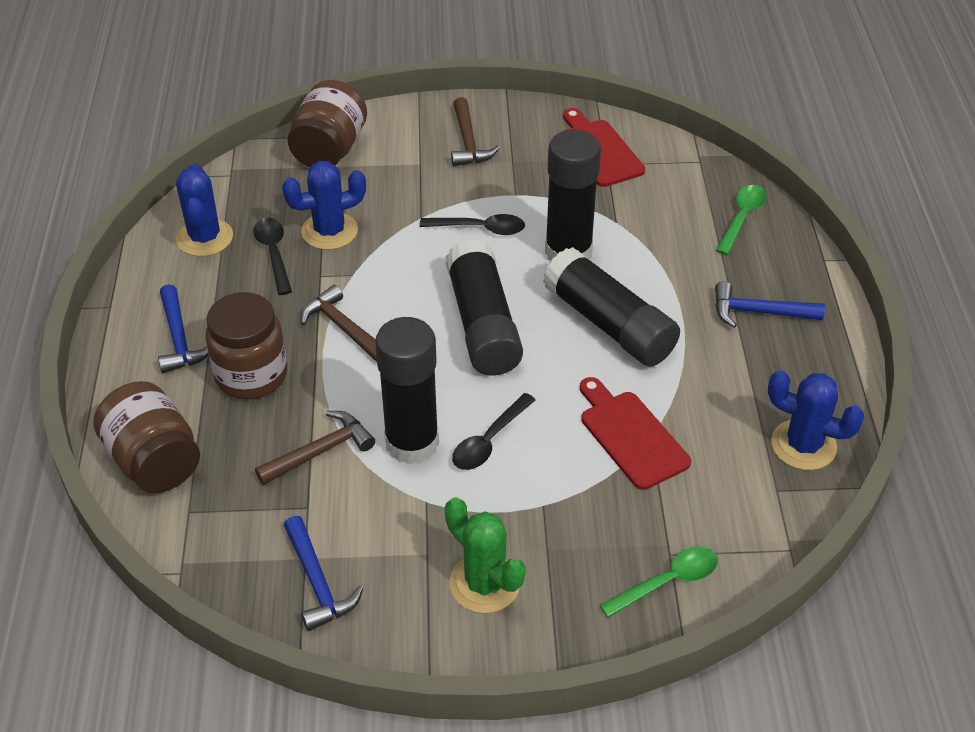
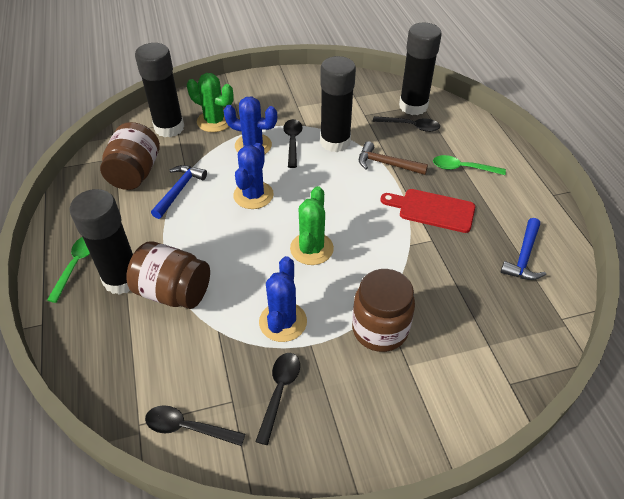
black spoon: 3 -> 4
blue hammer: 3 -> 2
brown hammer: 3 -> 1
green cactus: 1 -> 2
red cutting board: 2 -> 1

